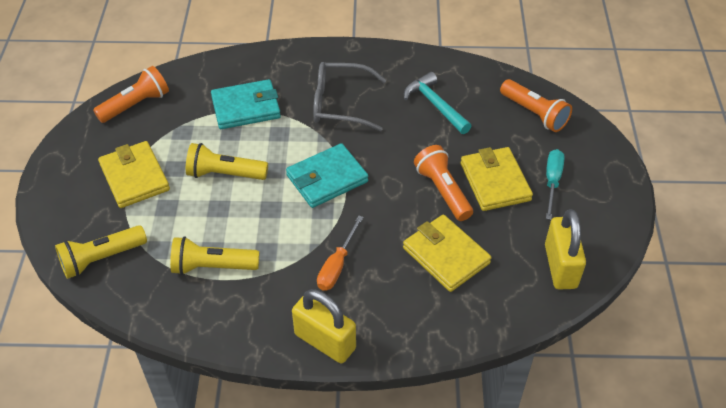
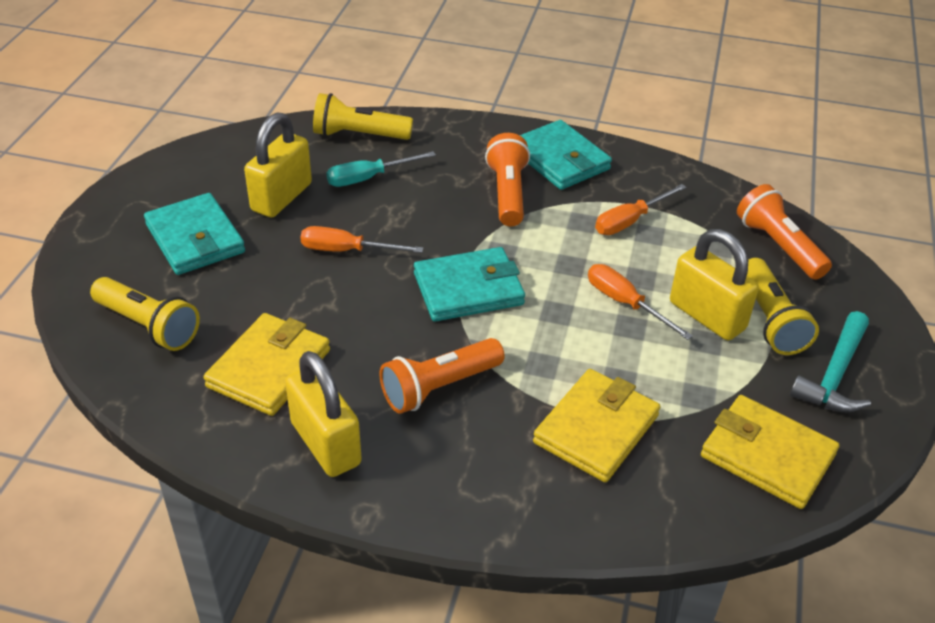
grey glasses: 1 -> 0
orange screwdriver: 1 -> 3
turquoise wallet: 2 -> 3
yellow padlock: 2 -> 3

